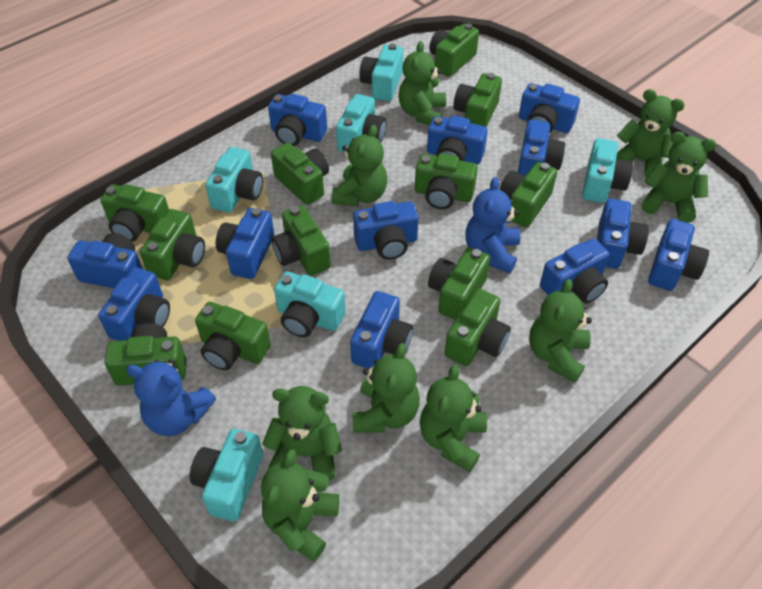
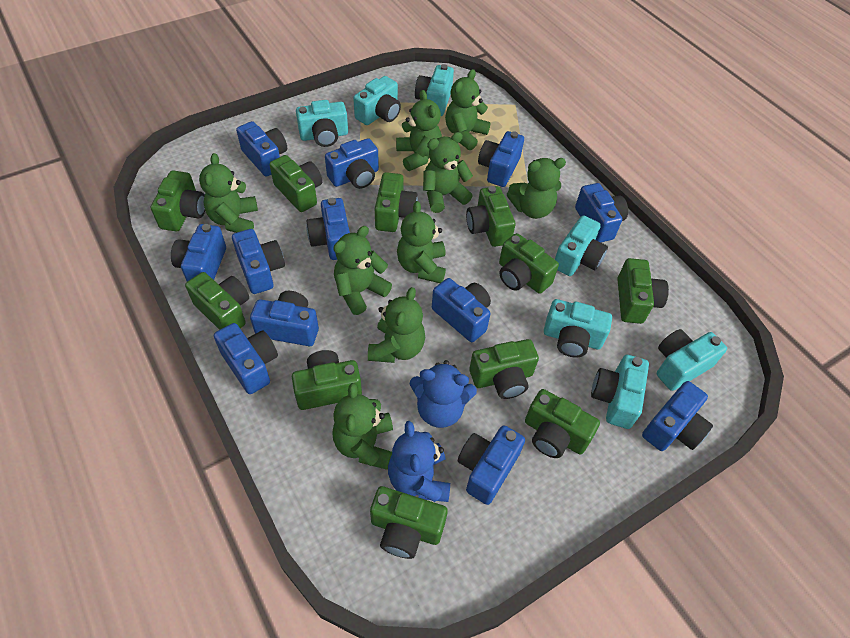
green camera: 12 -> 11
turquoise camera: 6 -> 7

